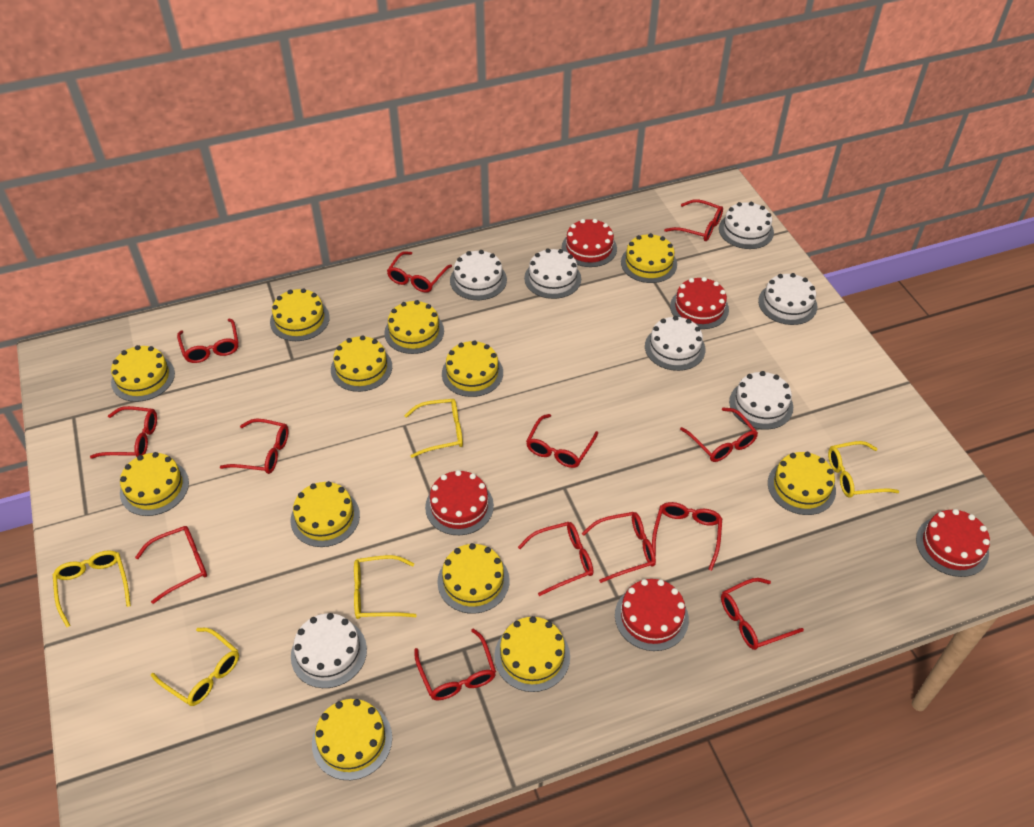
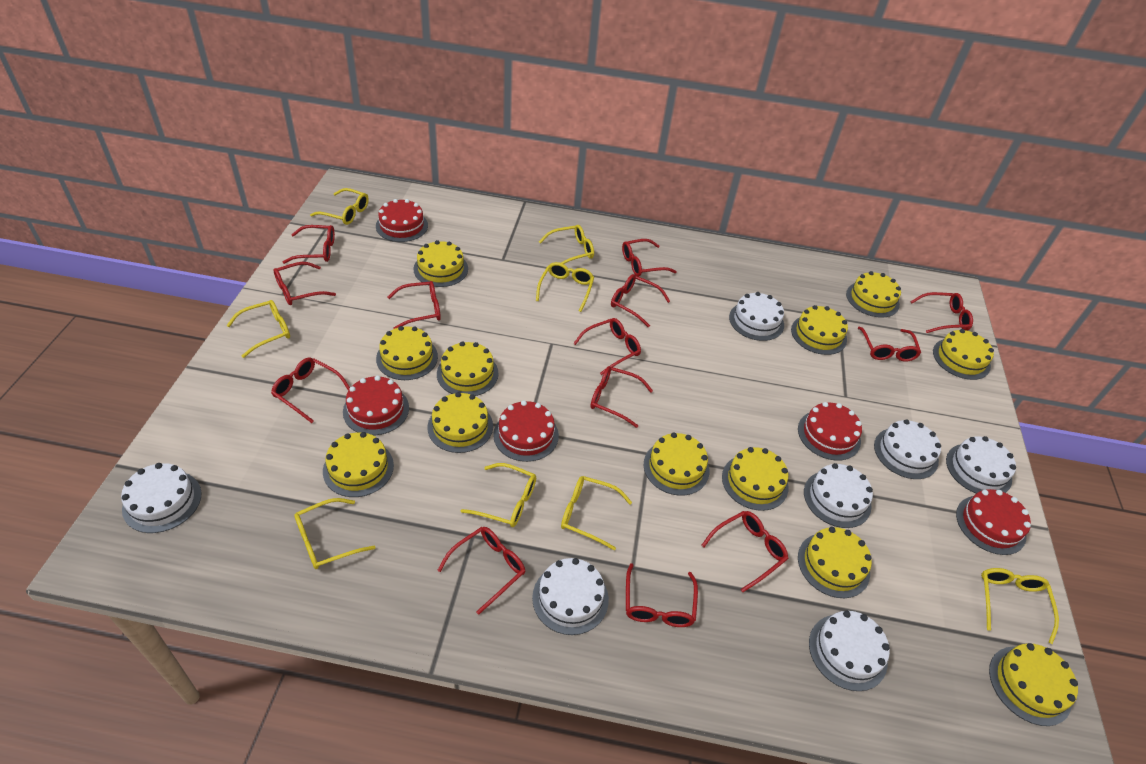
yellow glasses: 5 -> 8

